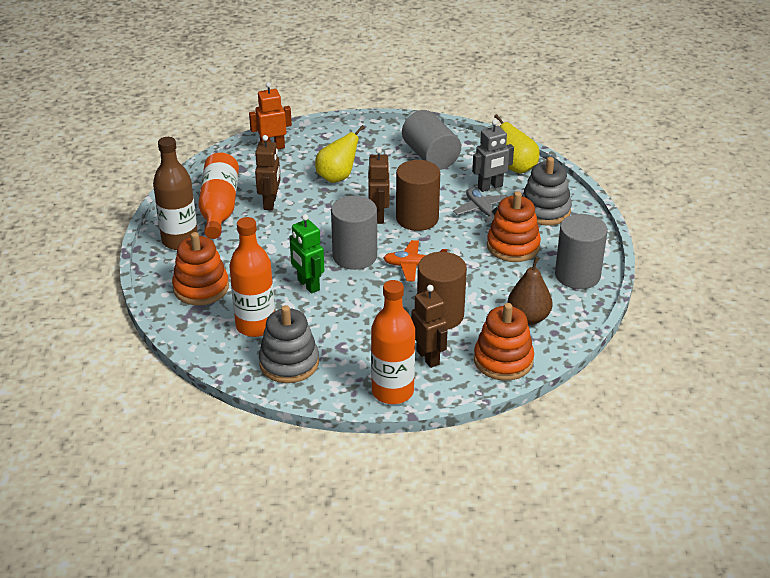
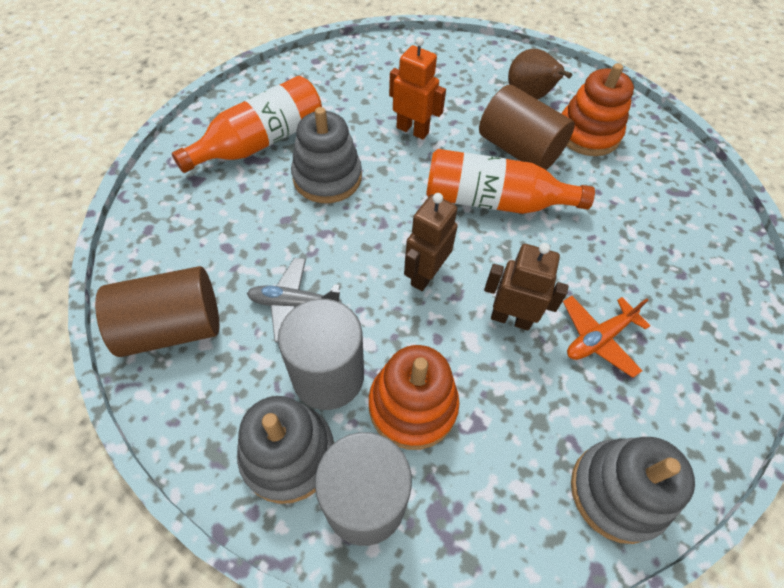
brown bottle: 1 -> 0
brown robot: 3 -> 2
green robot: 1 -> 0
grey cylinder: 3 -> 2
grey robot: 1 -> 0
grey stacking toy: 2 -> 3
orange bottle: 3 -> 2
orange stacking toy: 3 -> 2
yellow pear: 2 -> 0

